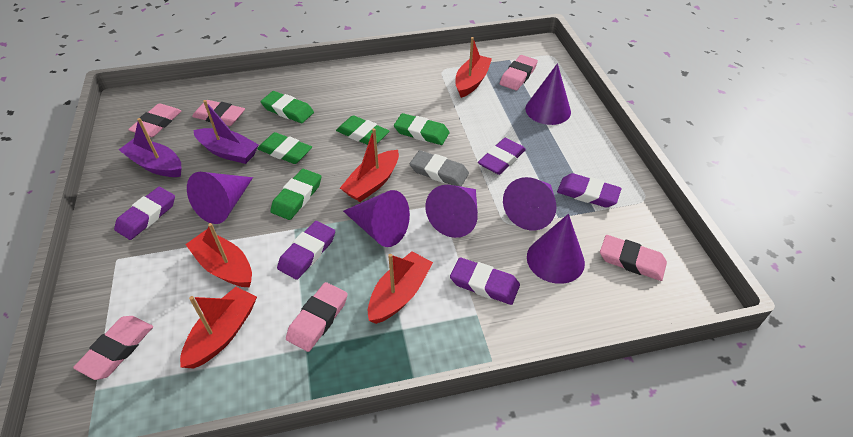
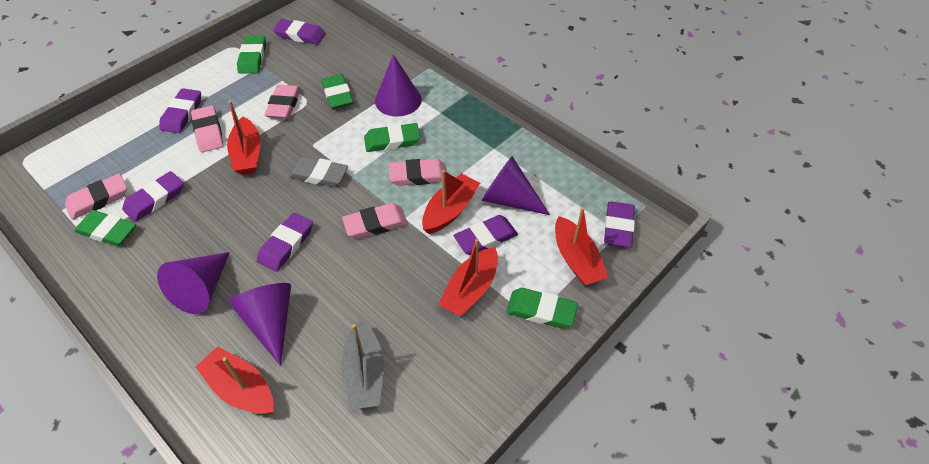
grey boat: 0 -> 1
pink eraser: 6 -> 5
purple boat: 2 -> 0
purple cone: 6 -> 4
purple eraser: 5 -> 6

